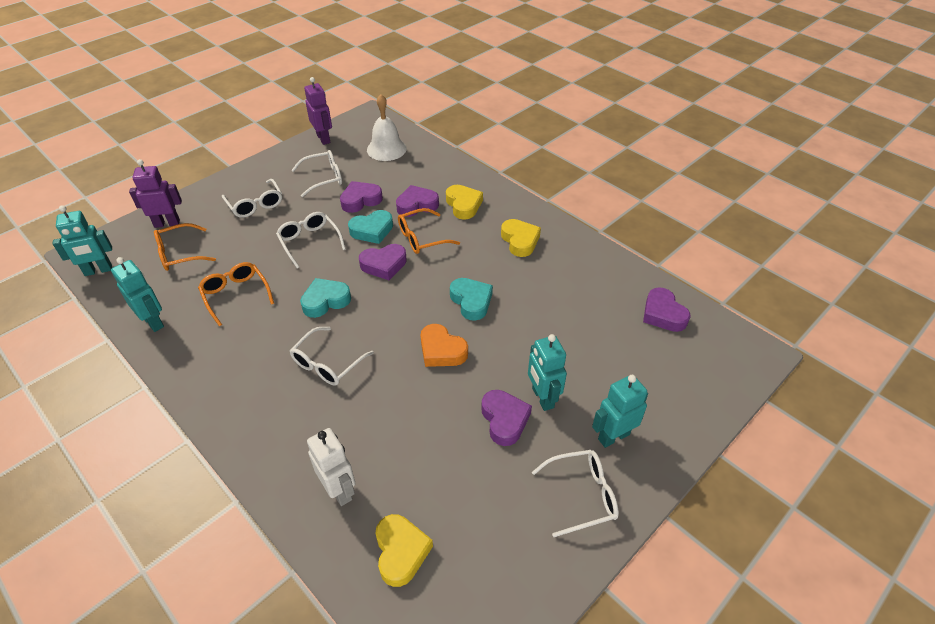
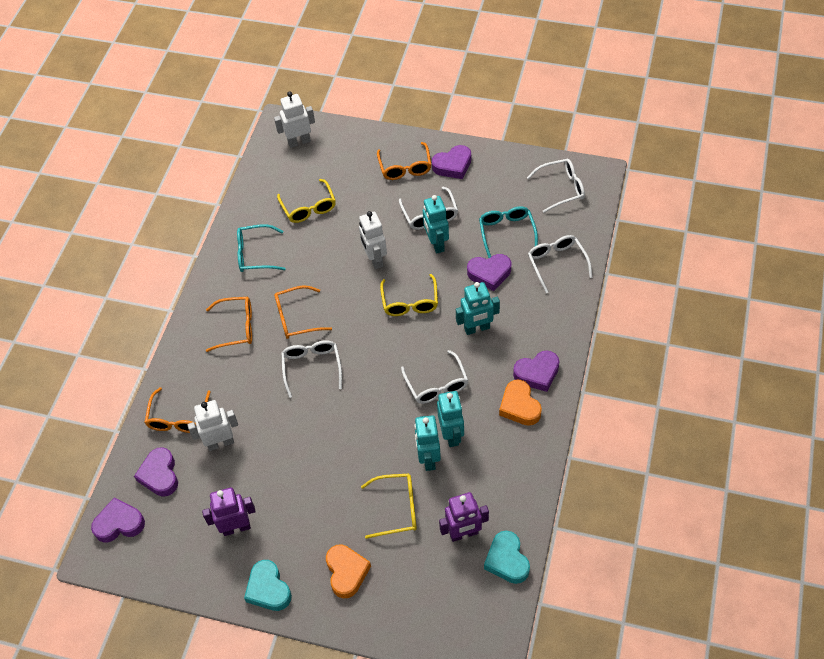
orange glasses: 3 -> 4
orange heart: 1 -> 2
turquoise glasses: 0 -> 2
turquoise heart: 3 -> 2
white bell: 1 -> 0
white robot: 1 -> 3
yellow glasses: 0 -> 3
yellow heart: 3 -> 0

